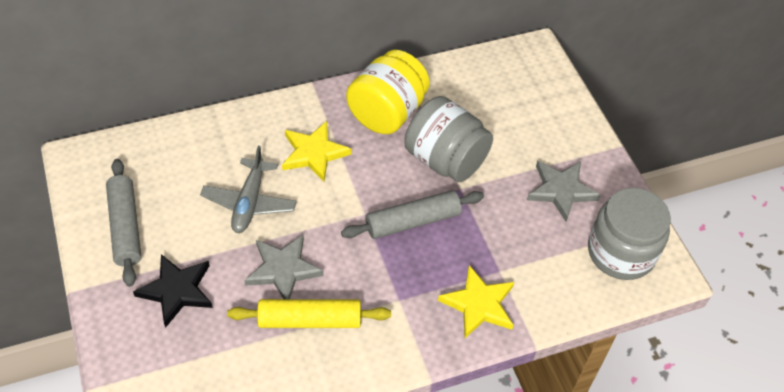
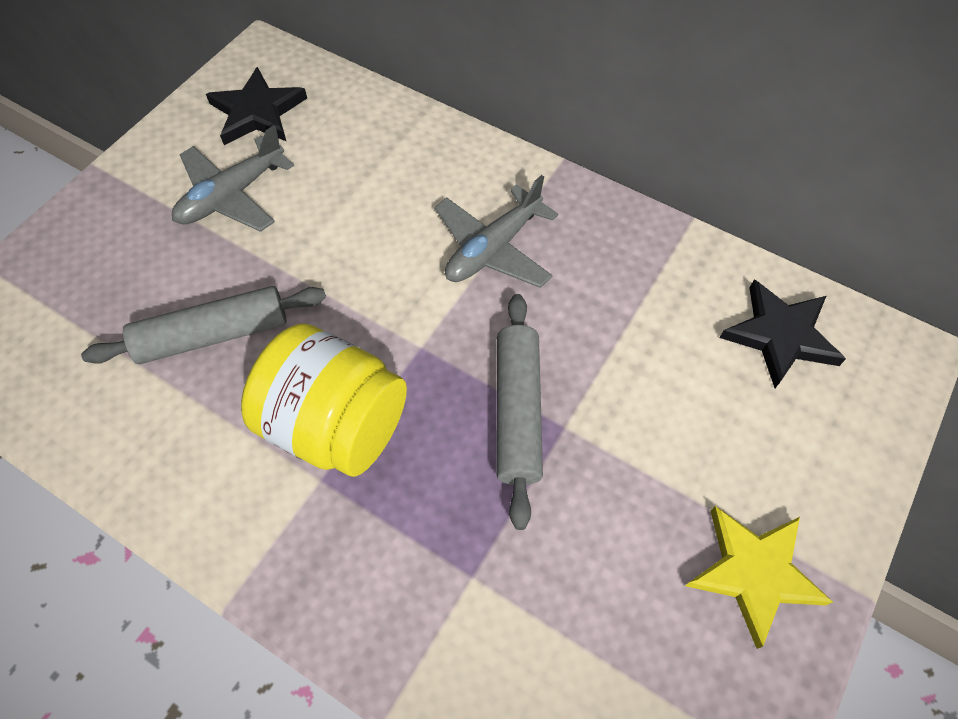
black star: 1 -> 2
grey jar: 2 -> 0
grey plane: 1 -> 2
grey star: 2 -> 0
yellow rolling pin: 1 -> 0
yellow star: 2 -> 1

